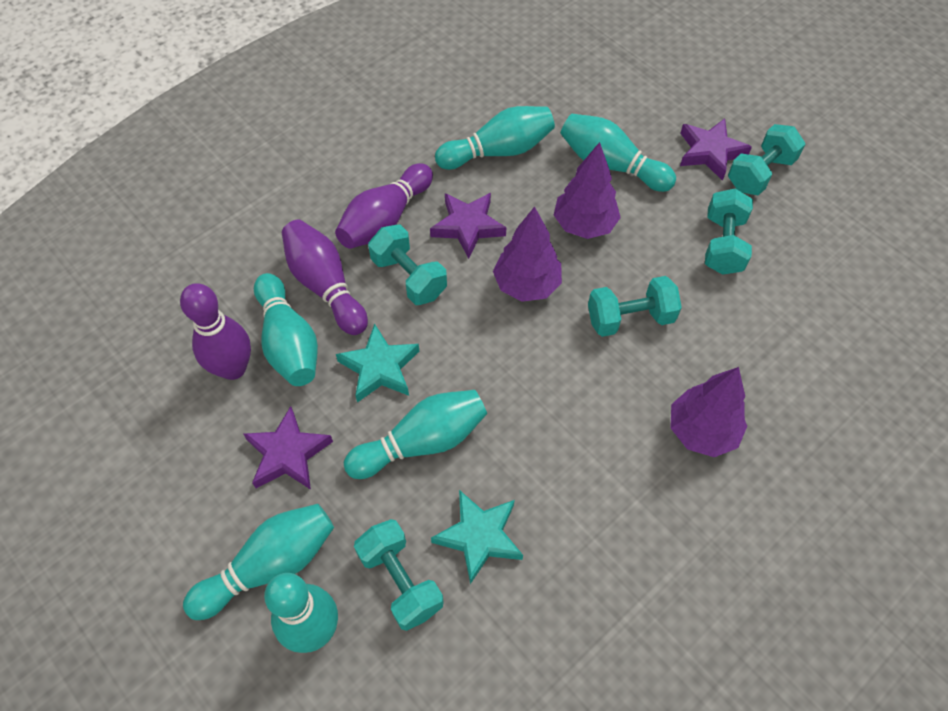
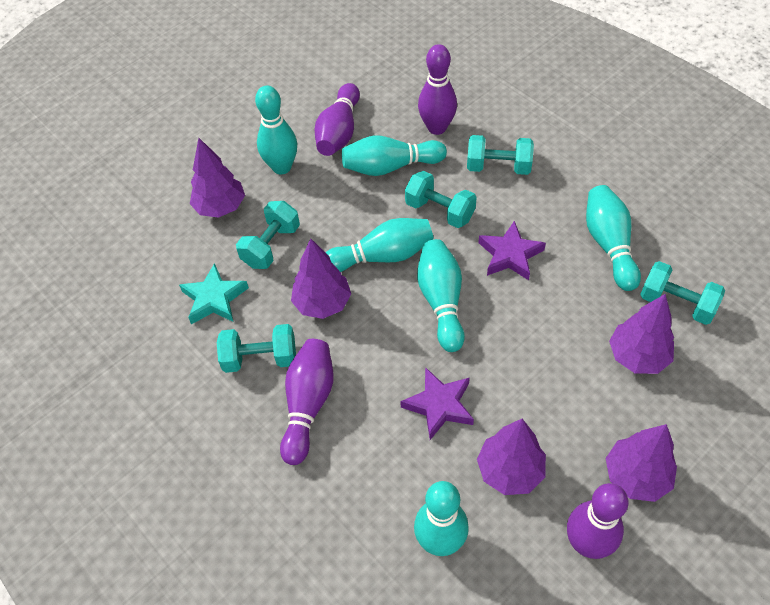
purple bowling pin: 3 -> 4
purple star: 3 -> 2
purple tree: 3 -> 5
turquoise star: 2 -> 1

